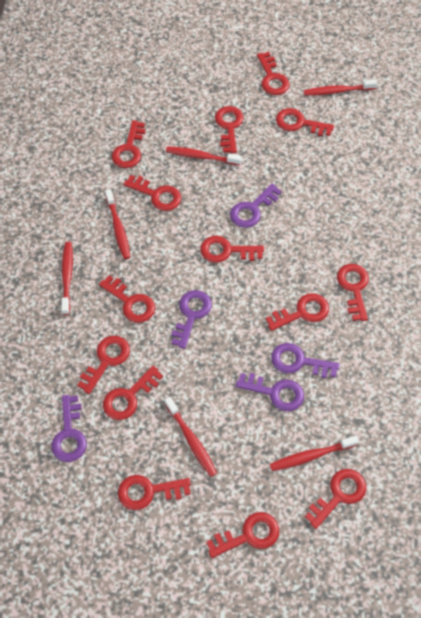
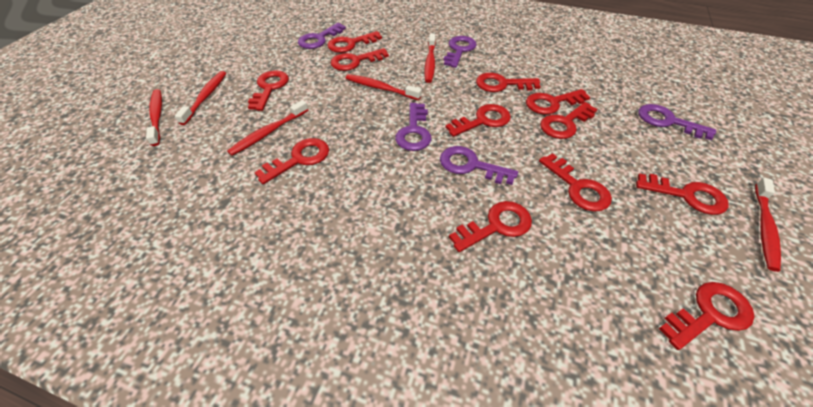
red key: 14 -> 12

